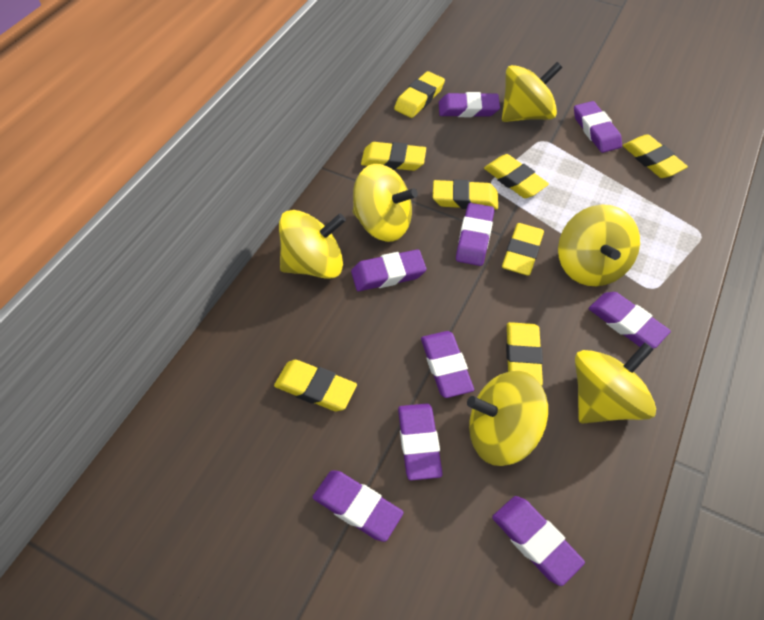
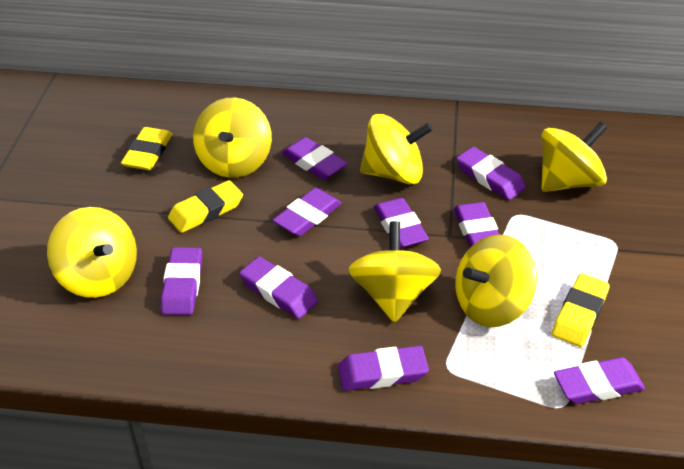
yellow eraser: 8 -> 3

